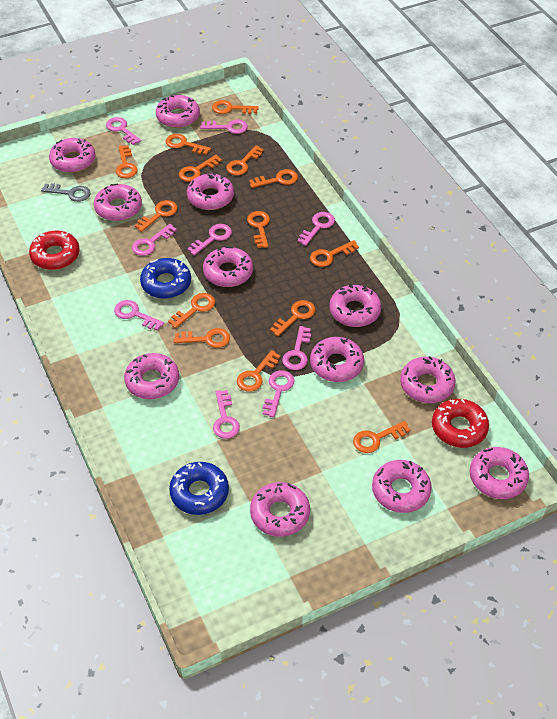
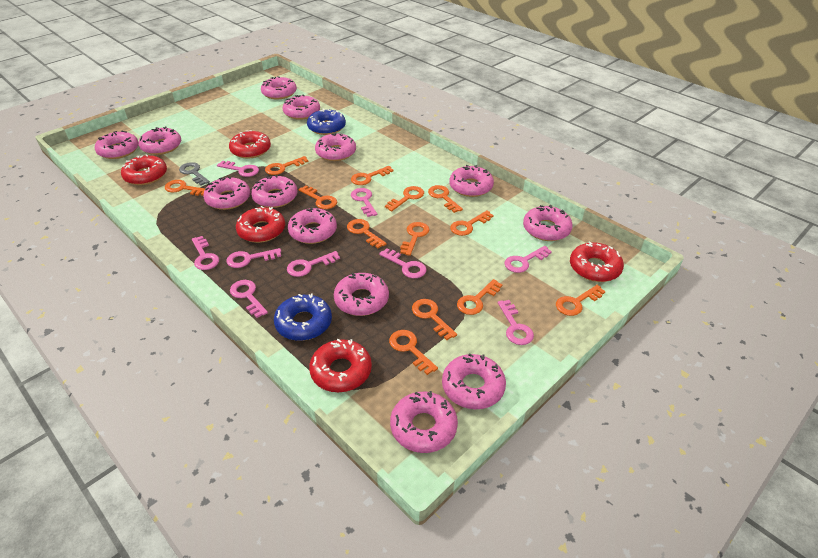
orange key: 14 -> 13
pink donut: 12 -> 13
red donut: 2 -> 5

